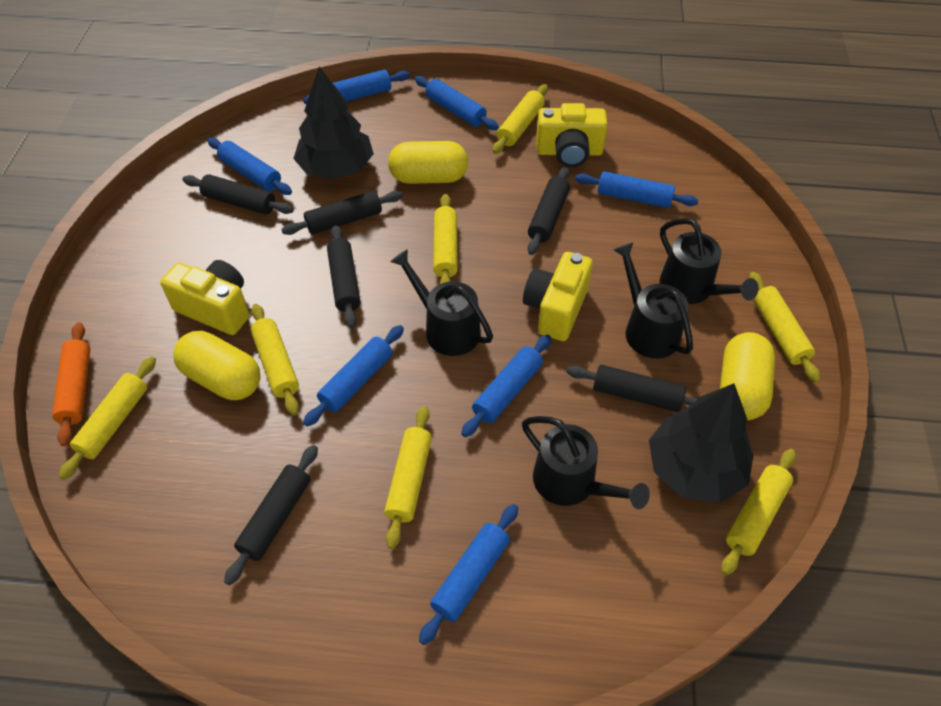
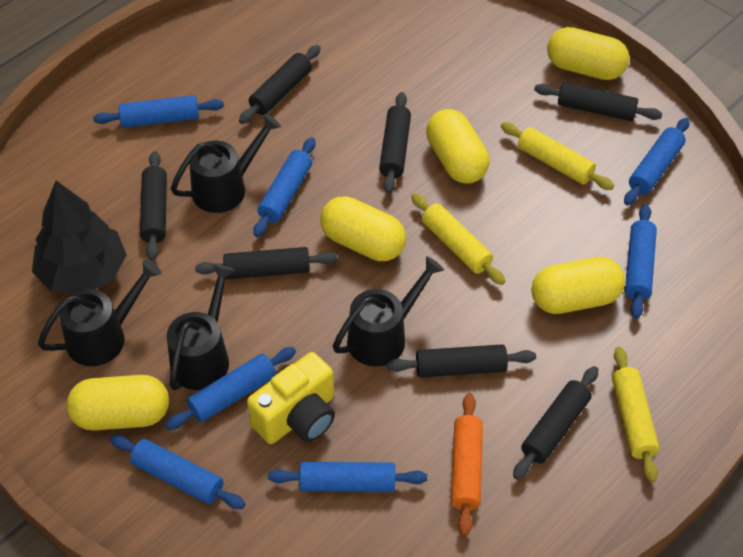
black rolling pin: 6 -> 7
black tree: 2 -> 1
yellow camera: 3 -> 1
yellow capsule: 3 -> 5
yellow rolling pin: 7 -> 3

